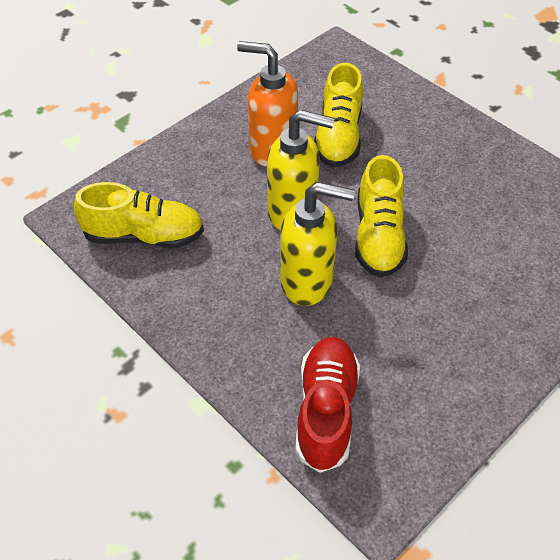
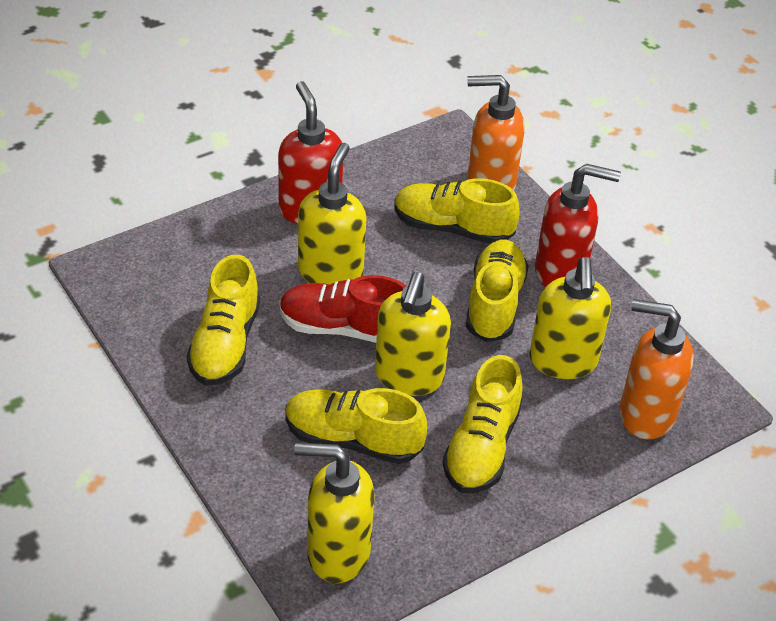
orange soap dispenser: 1 -> 2
red soap dispenser: 0 -> 2
yellow shoe: 3 -> 5
yellow soap dispenser: 2 -> 4

